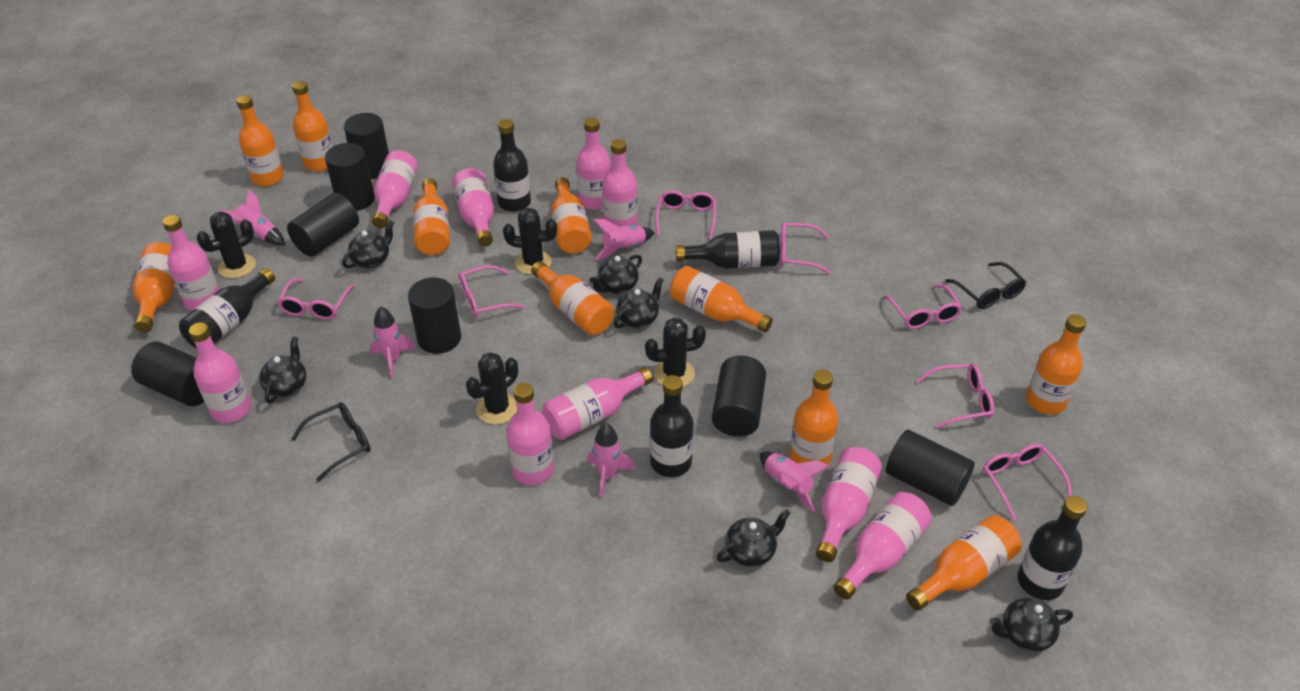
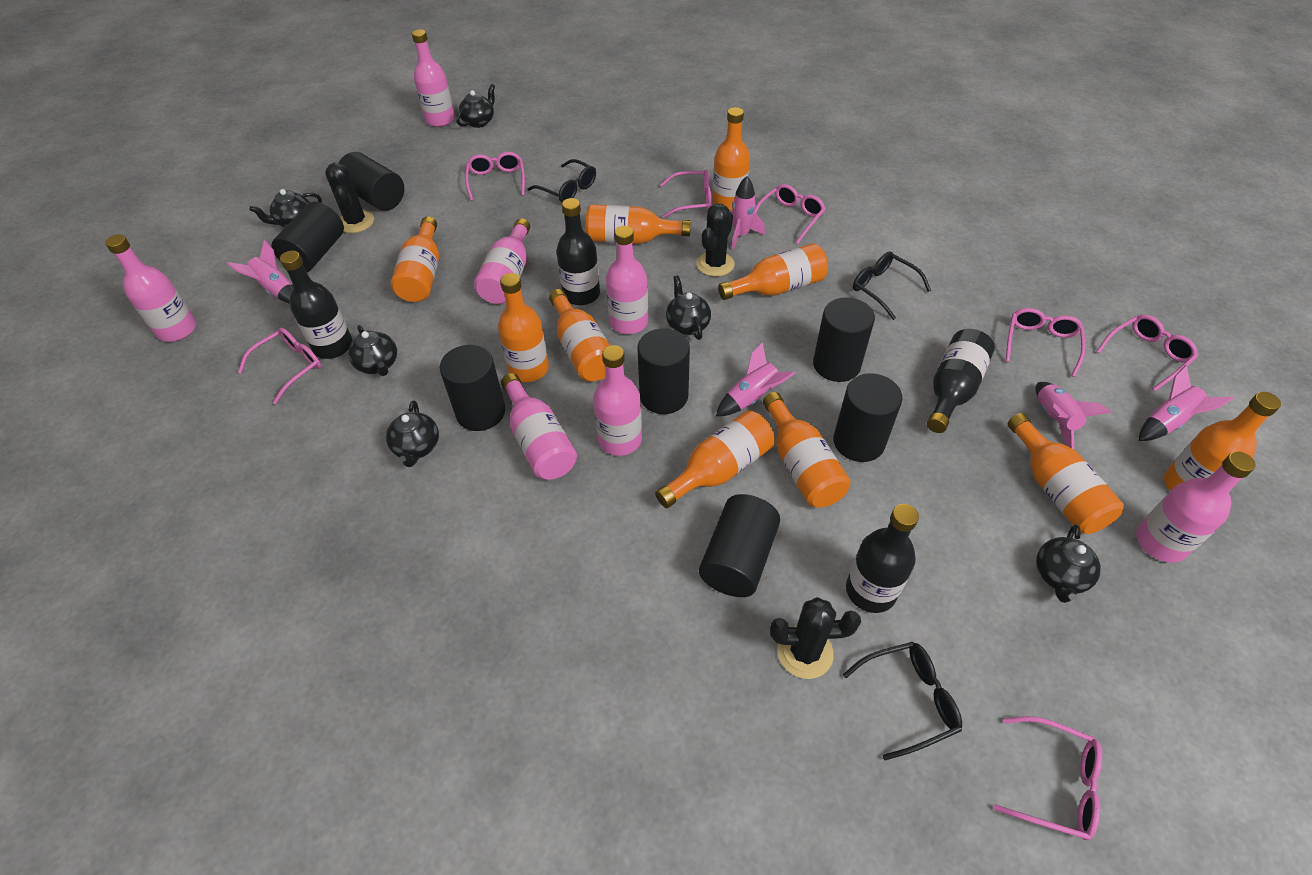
black bottle: 5 -> 4
black cactus: 4 -> 3
black glasses: 2 -> 3
pink bottle: 10 -> 7

